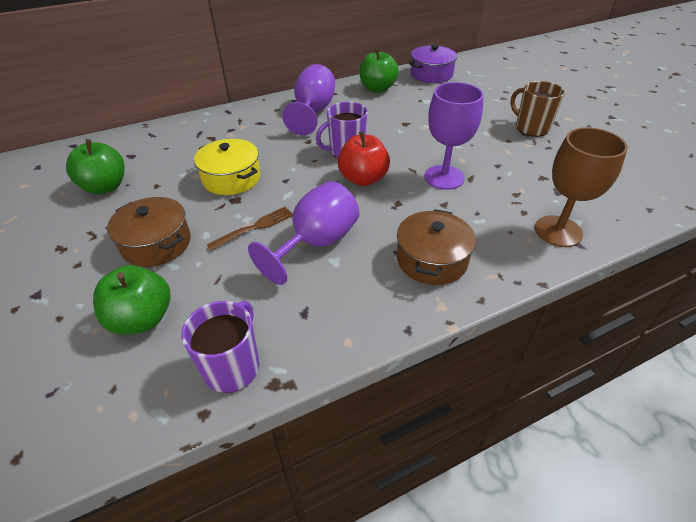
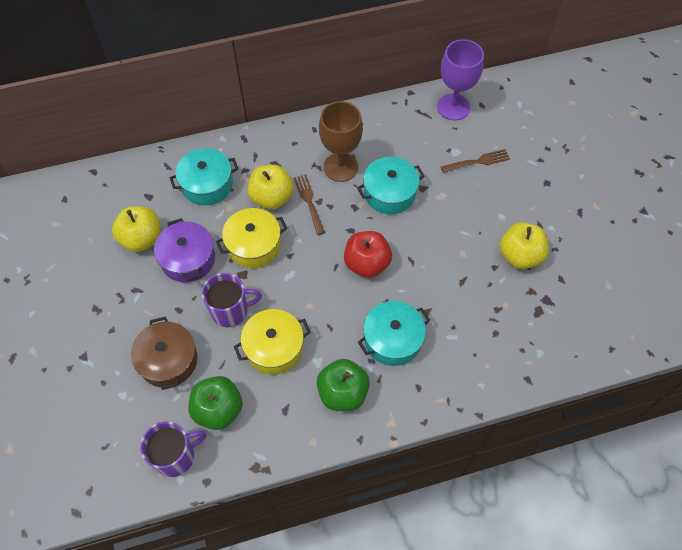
brown fork: 1 -> 2
brown mug: 1 -> 0
brown pot: 2 -> 1
green apple: 3 -> 2
purple goblet: 3 -> 1
turquoise pot: 0 -> 3
yellow apple: 0 -> 3
yellow pot: 1 -> 2

